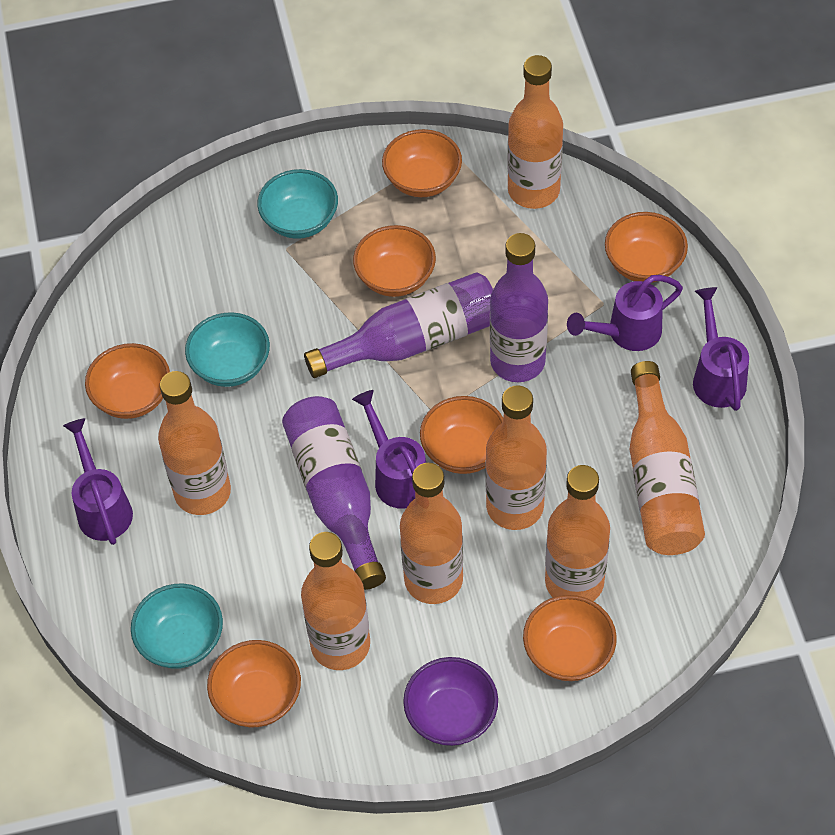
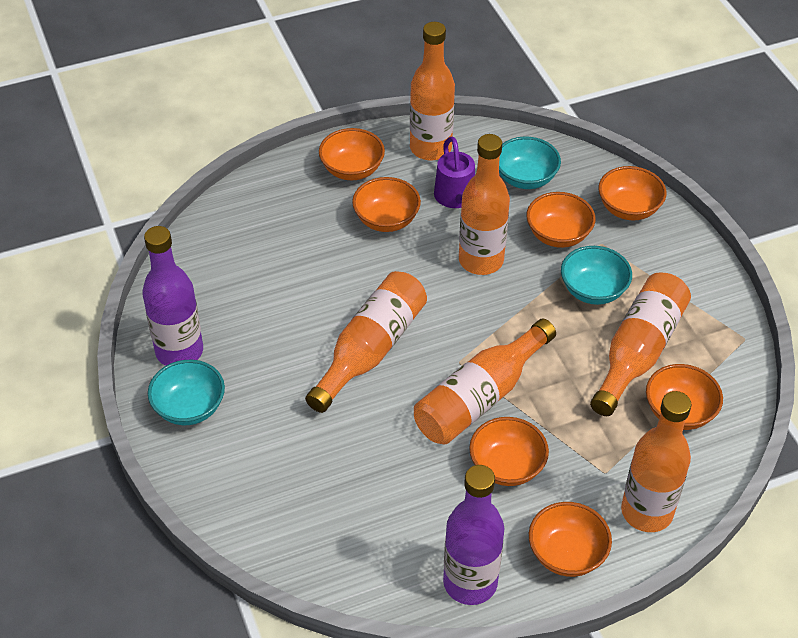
orange bottle: 7 -> 6
purple bottle: 3 -> 2
purple bowl: 1 -> 0
purple watering can: 4 -> 1

